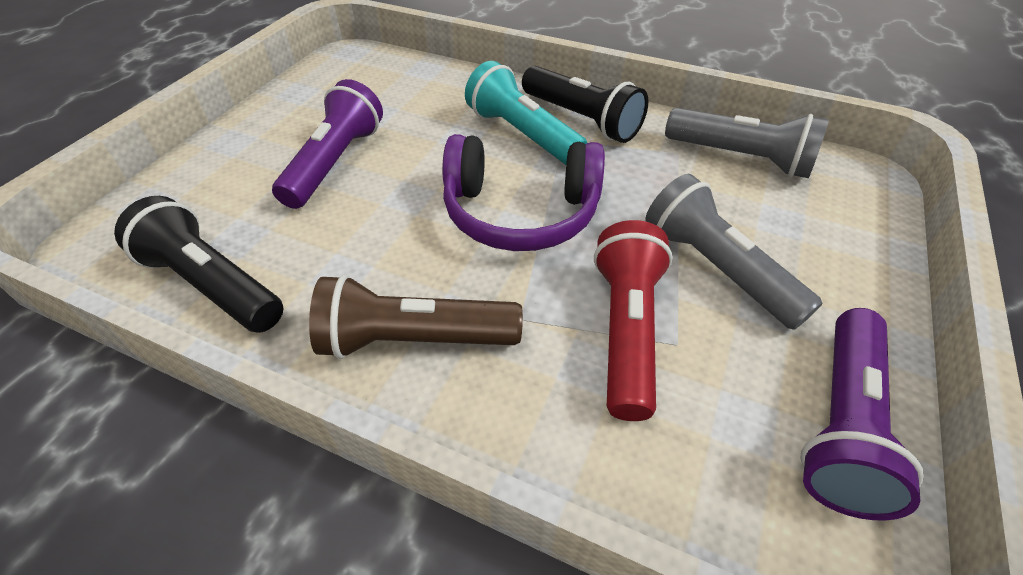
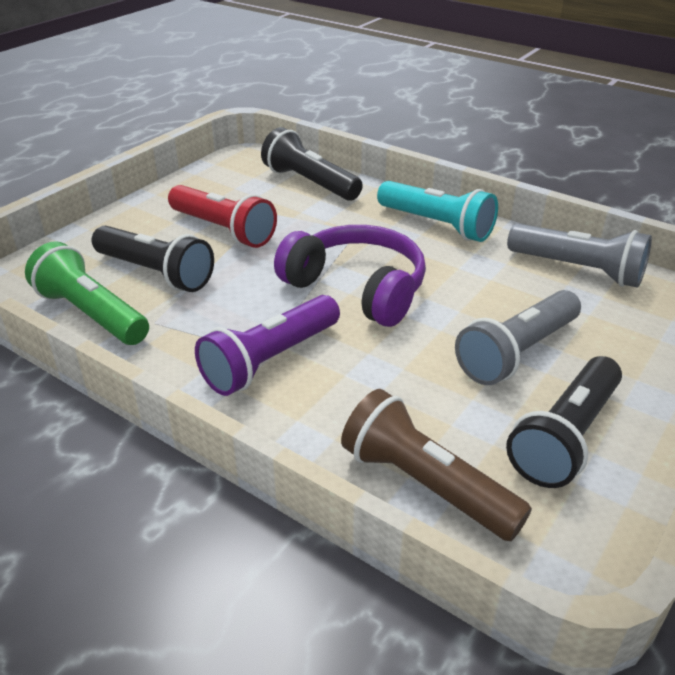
black flashlight: 2 -> 3
green flashlight: 0 -> 1
purple flashlight: 2 -> 1

